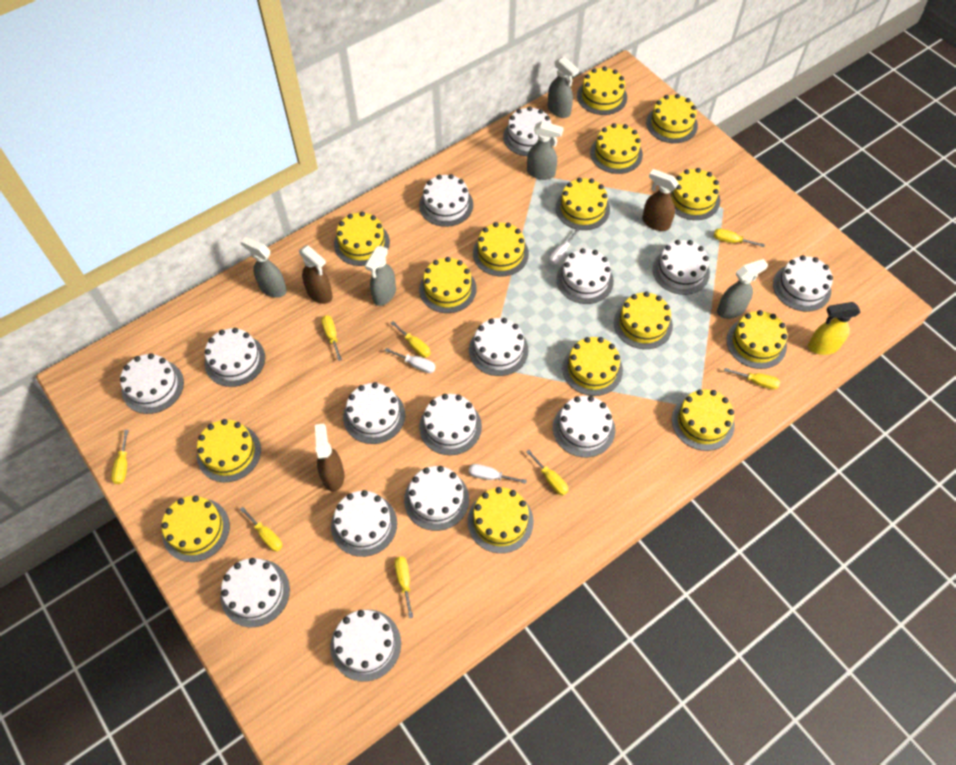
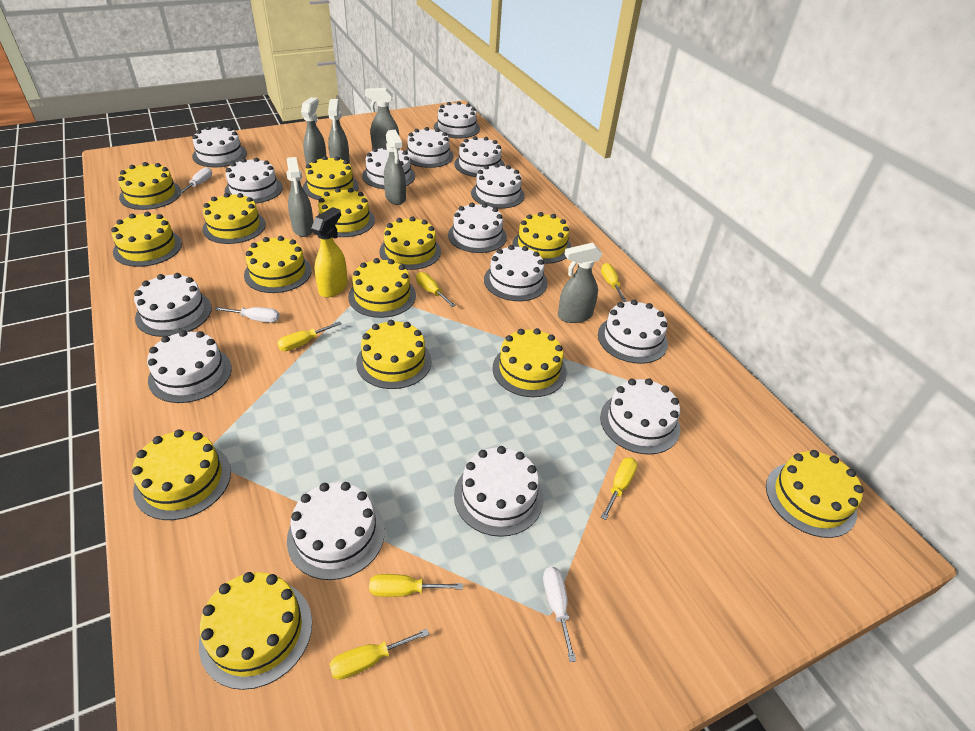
brown spray bottle: 3 -> 0
grey spray bottle: 5 -> 6
yellow cake: 15 -> 14
yellow screwdriver: 8 -> 6

